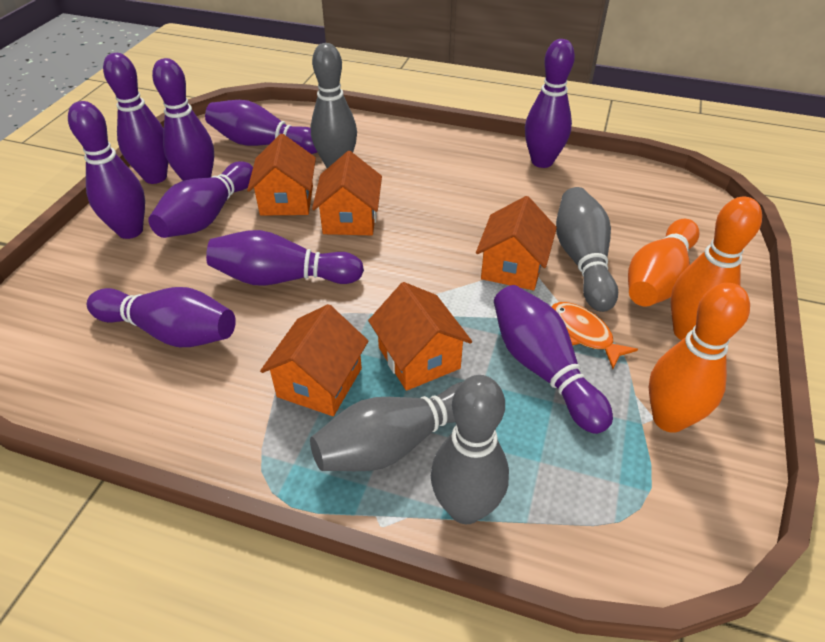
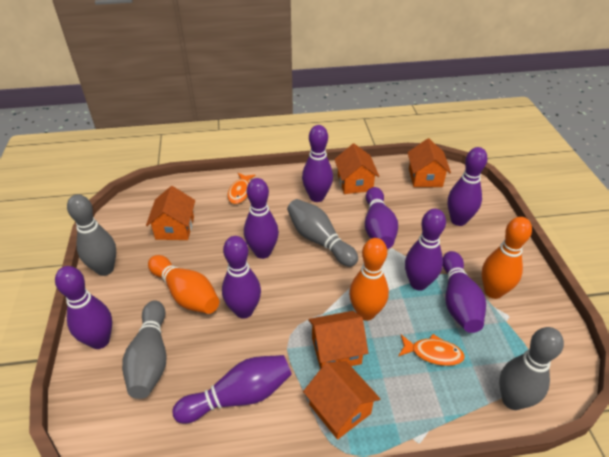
orange fish: 1 -> 2

